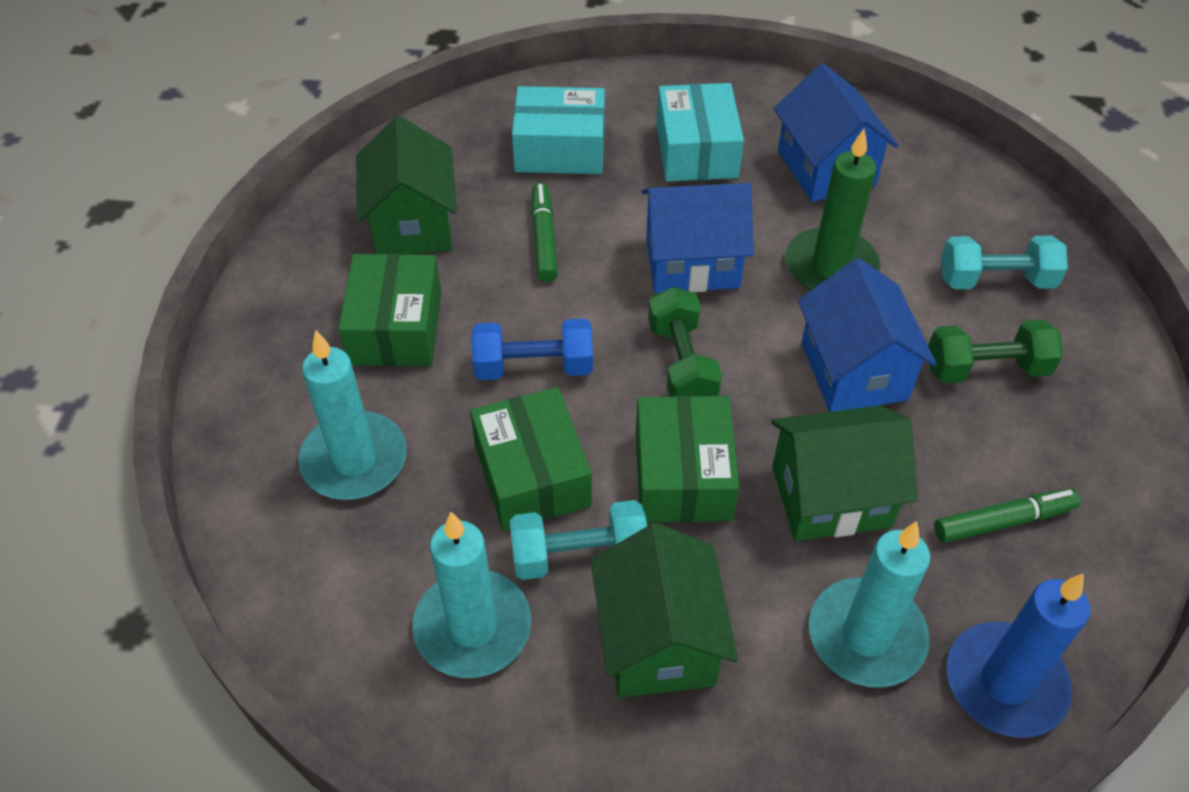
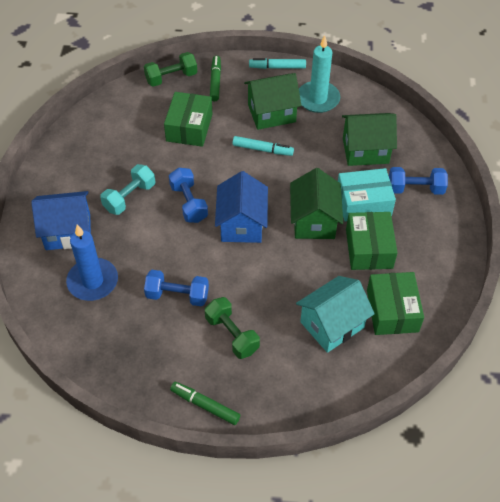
blue dumbbell: 1 -> 3
blue house: 3 -> 2
green candle: 1 -> 0
turquoise box: 2 -> 1
turquoise candle: 3 -> 1
turquoise dumbbell: 2 -> 1
turquoise house: 0 -> 1
turquoise marker: 0 -> 2

